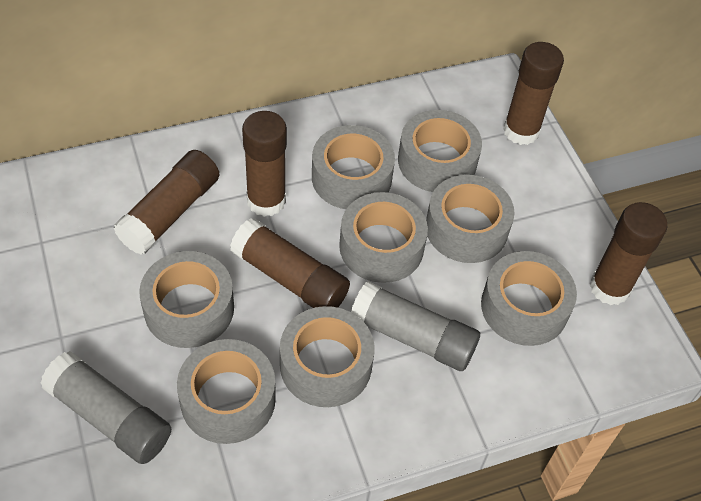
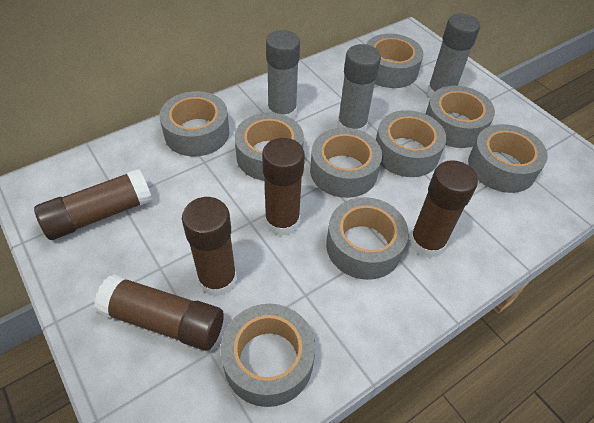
grey glue stick: 2 -> 3
grey tape: 8 -> 9

